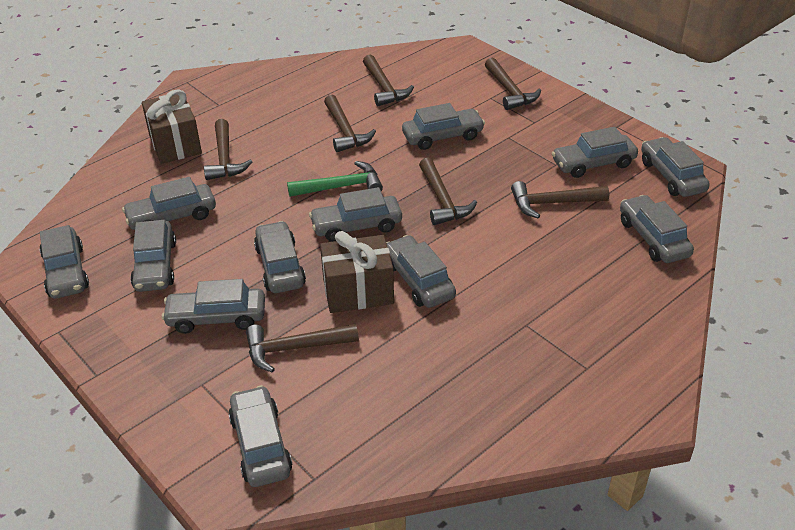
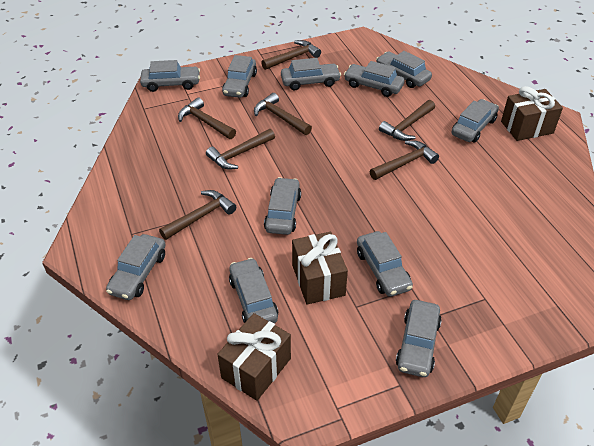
brown gift: 2 -> 3
green hammer: 1 -> 0
grey car: 12 -> 11

